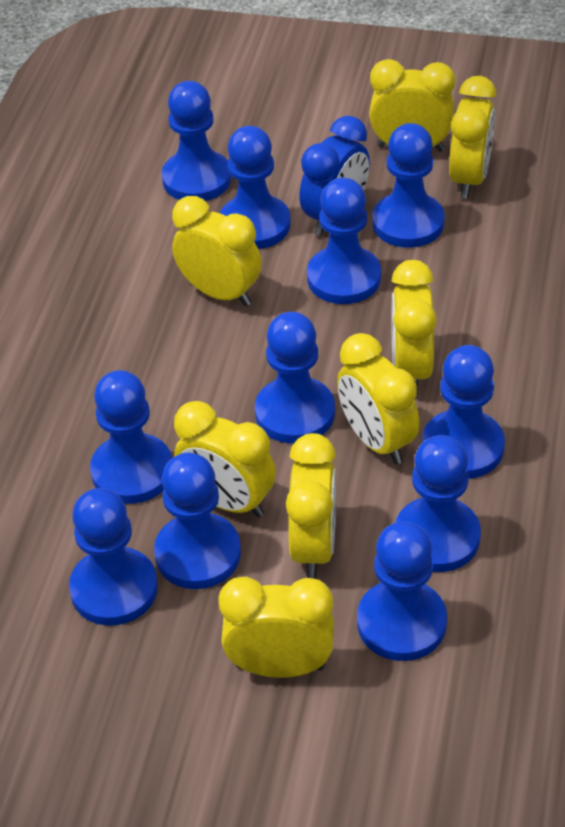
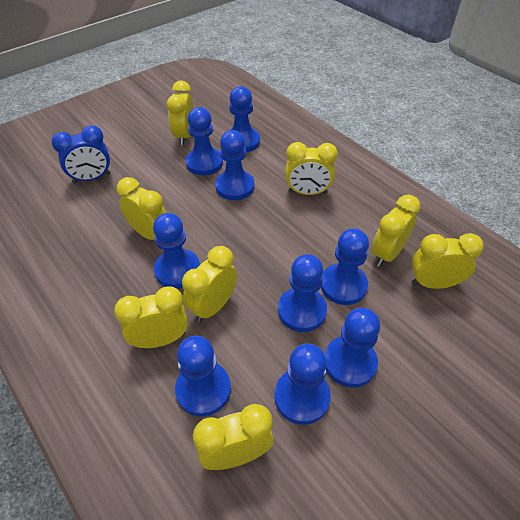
blue pawn: 11 -> 9

